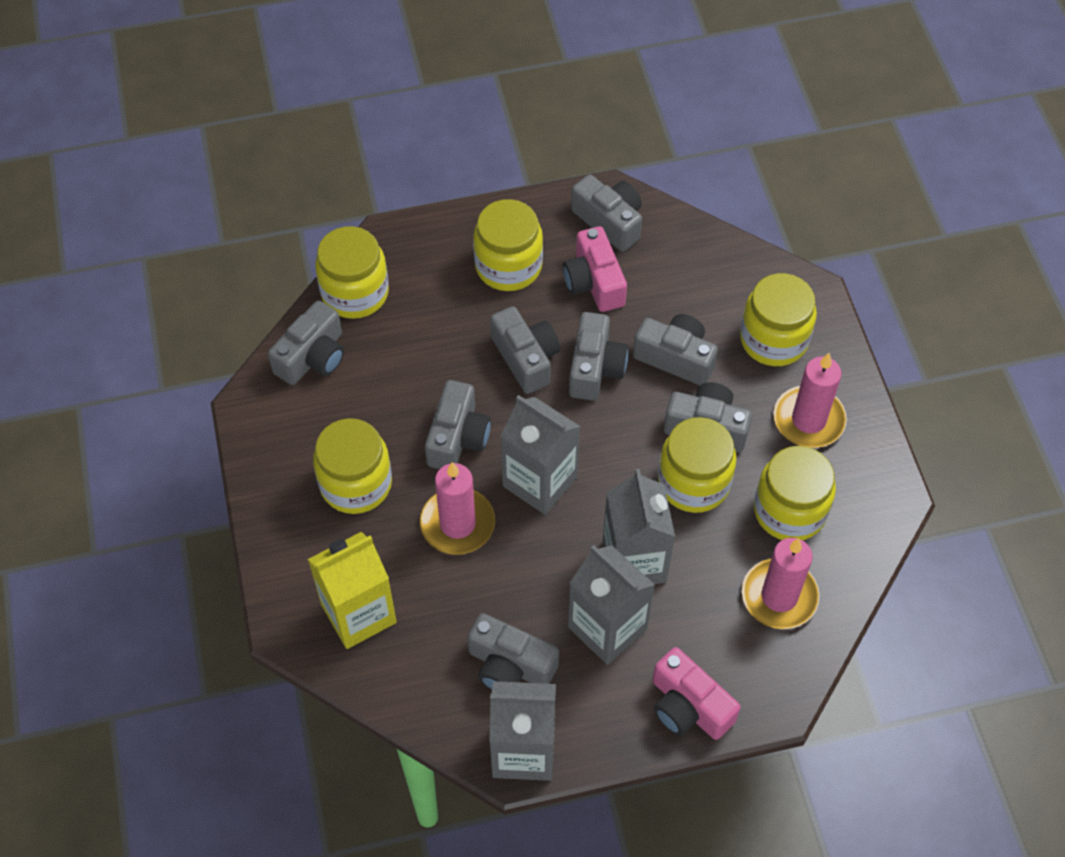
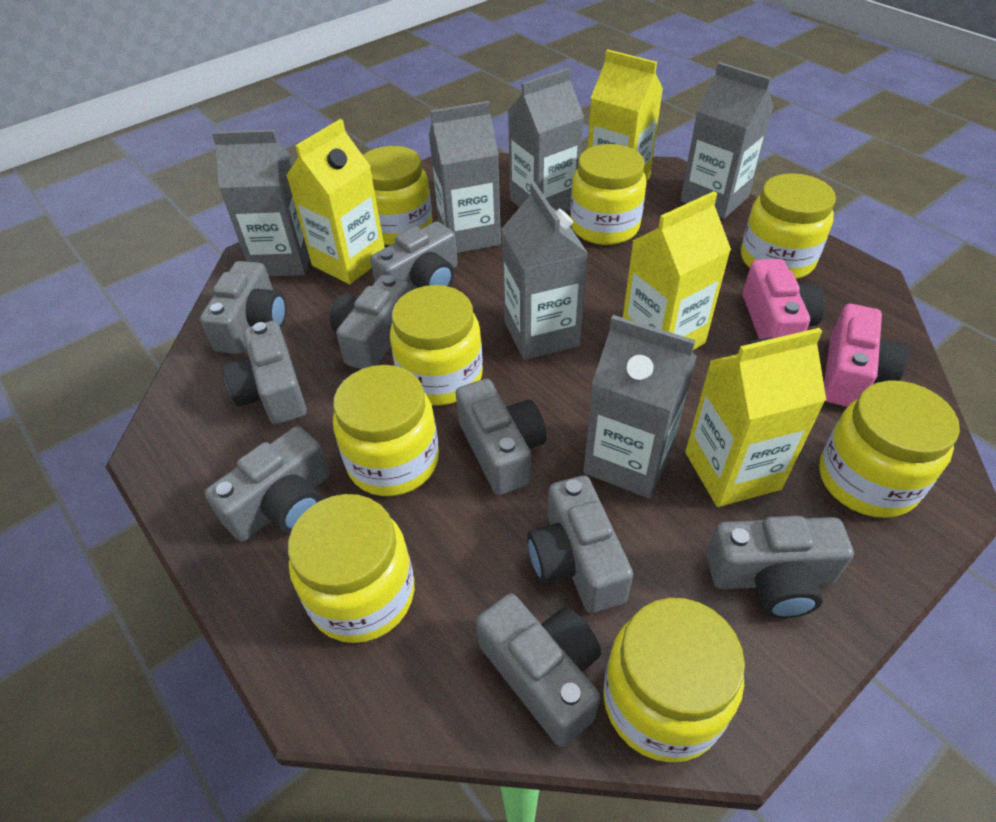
grey camera: 8 -> 9
grey carton: 4 -> 6
pink candle: 3 -> 0
yellow carton: 1 -> 4
yellow jar: 6 -> 8

